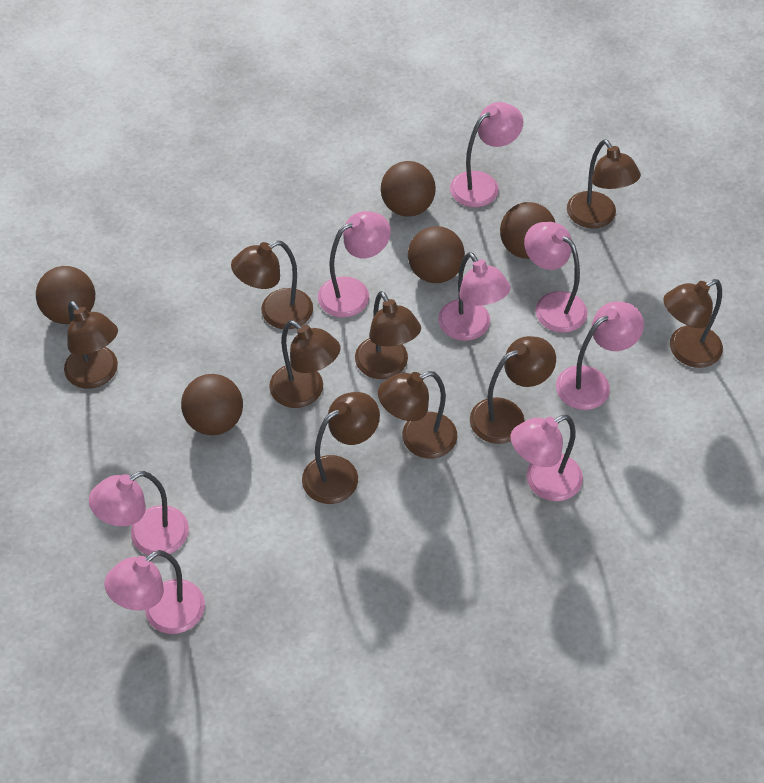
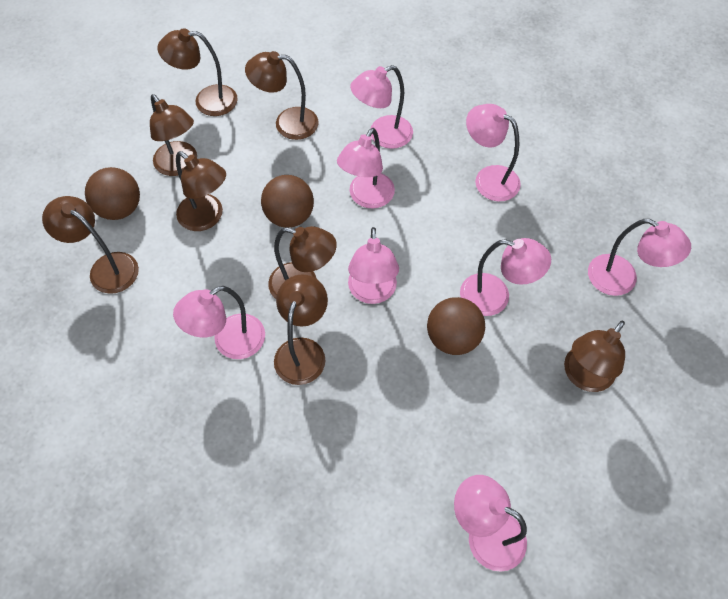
brown ball: 5 -> 3
brown lamp: 9 -> 8

